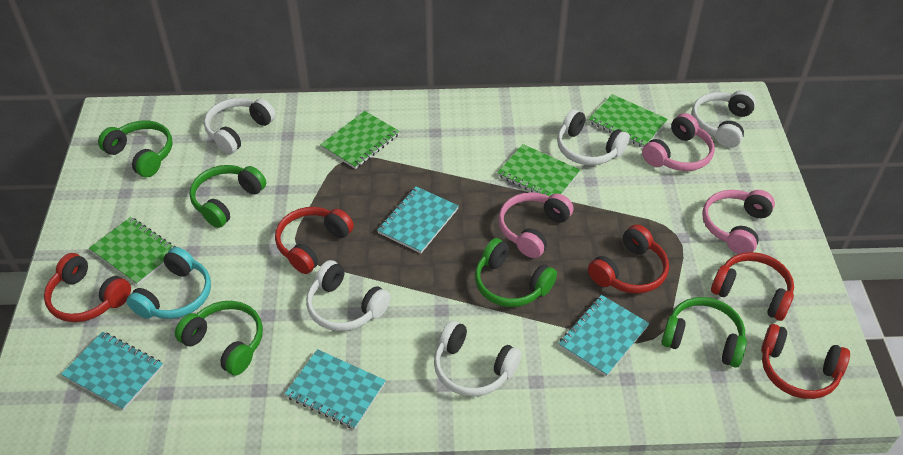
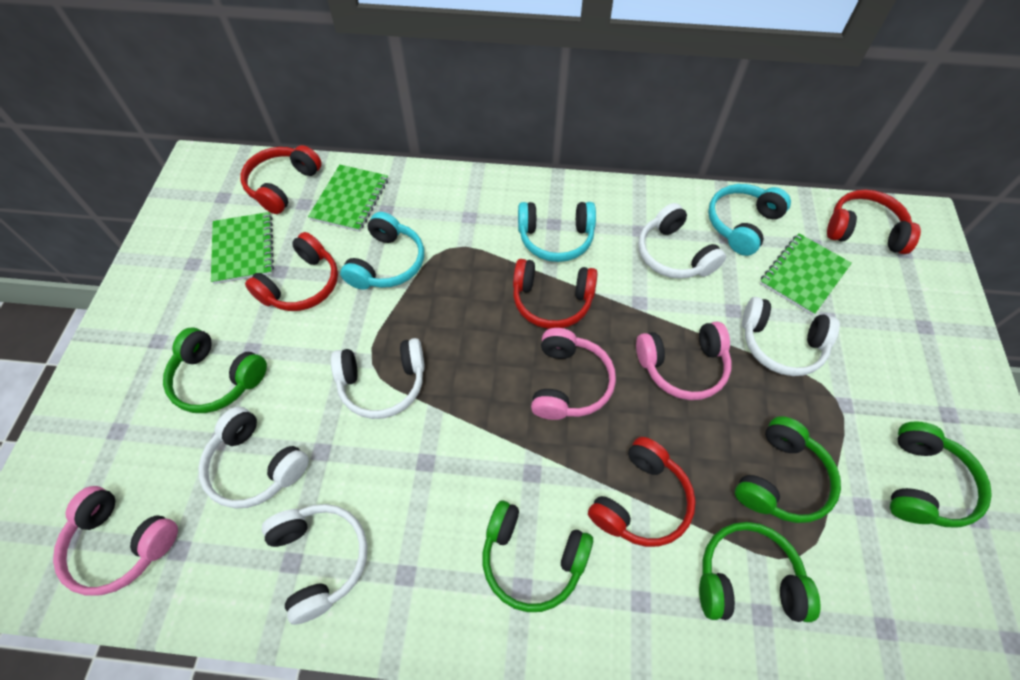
green notebook: 4 -> 3
turquoise headphones: 1 -> 3
turquoise notebook: 4 -> 0

